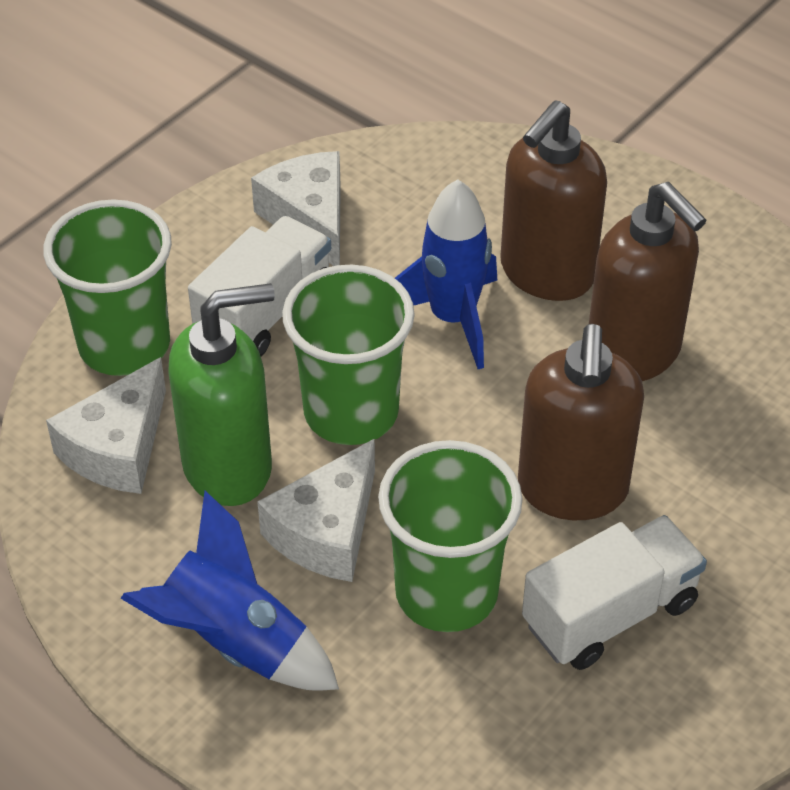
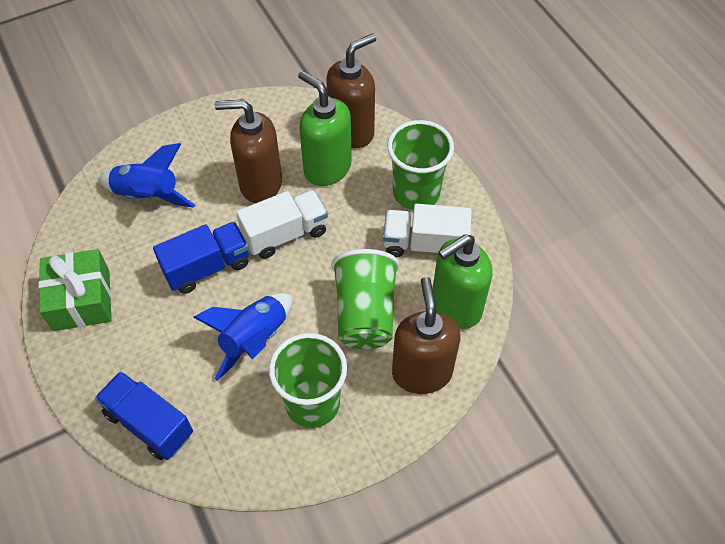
blue truck: 0 -> 2
green gift: 0 -> 1
green soap dispenser: 1 -> 2
white cheese: 3 -> 0

